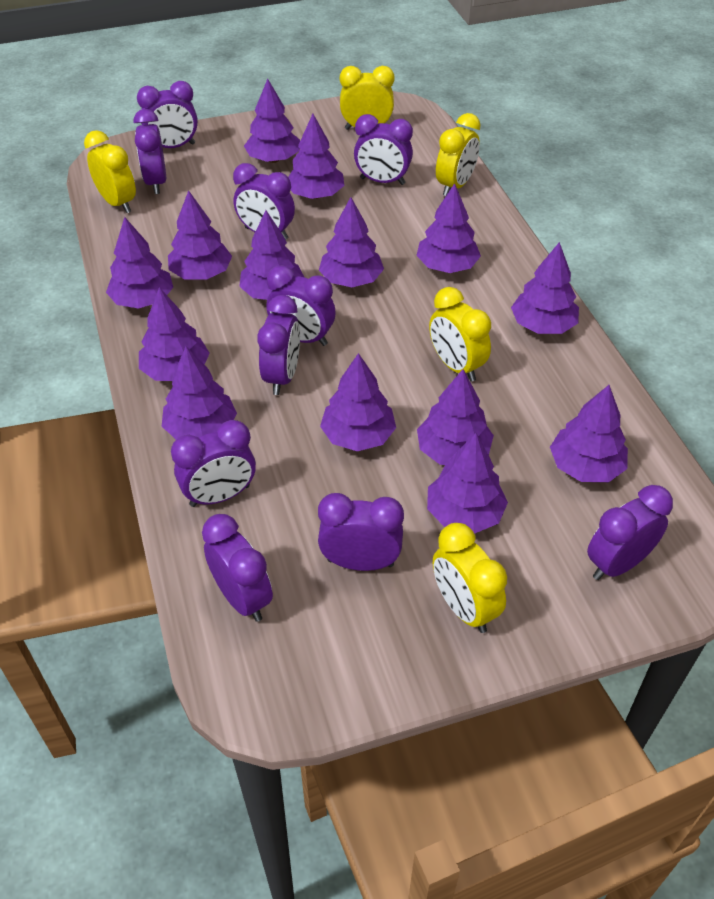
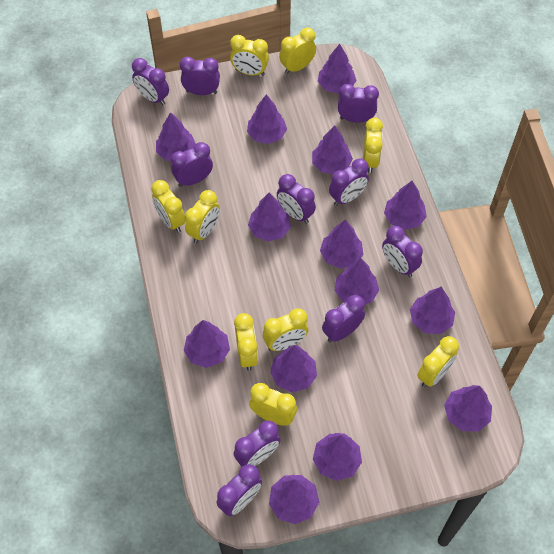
yellow clock: 5 -> 9

